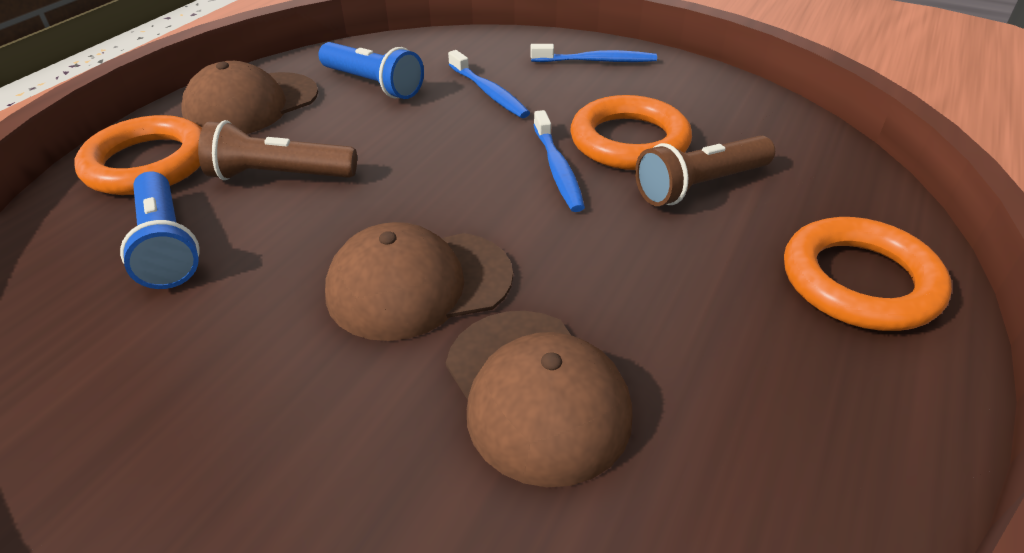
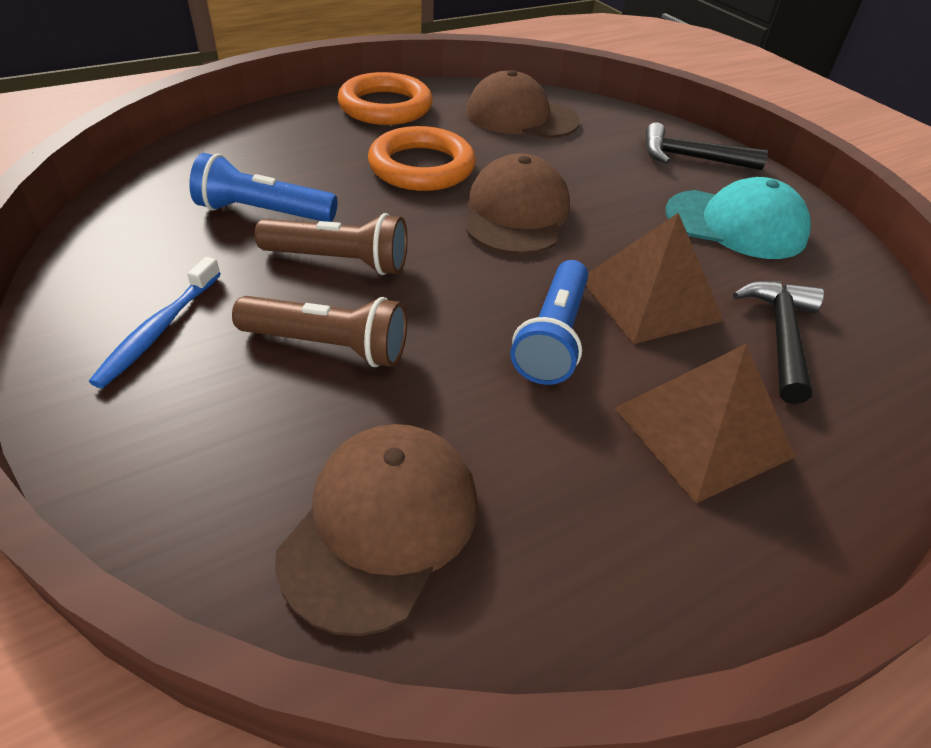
black hammer: 0 -> 2
blue toothbrush: 3 -> 1
brown pyramid: 0 -> 2
orange ring: 3 -> 2
turquoise cap: 0 -> 1

